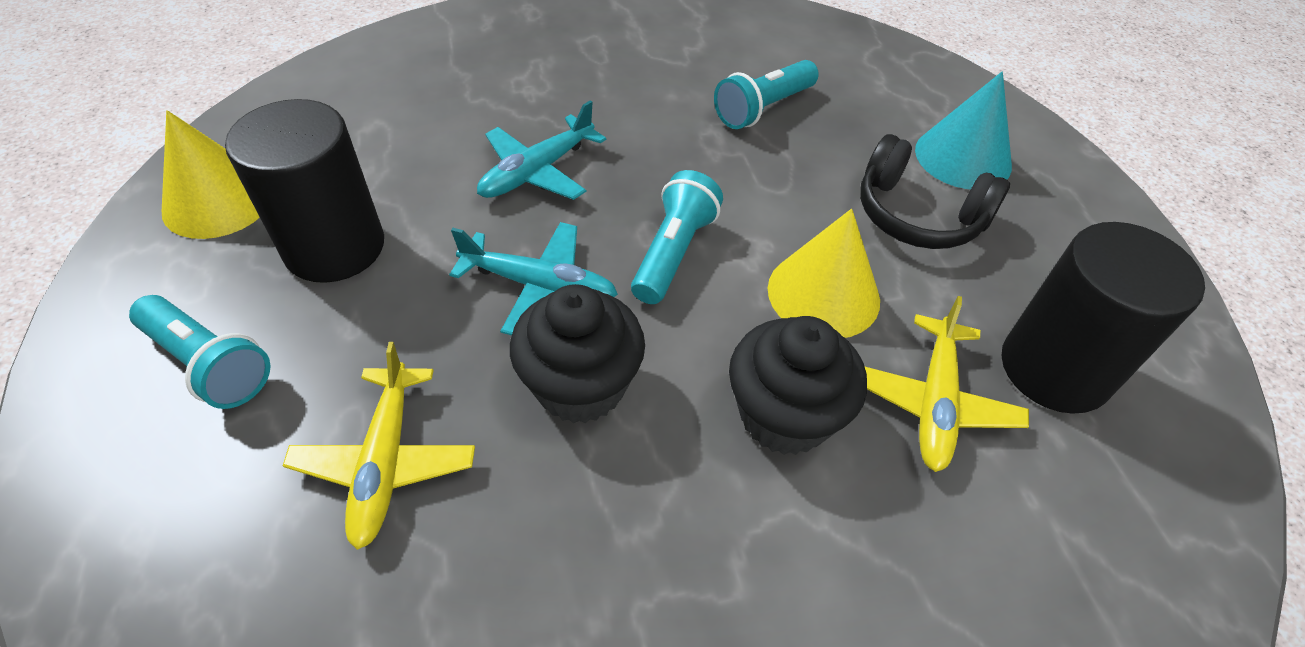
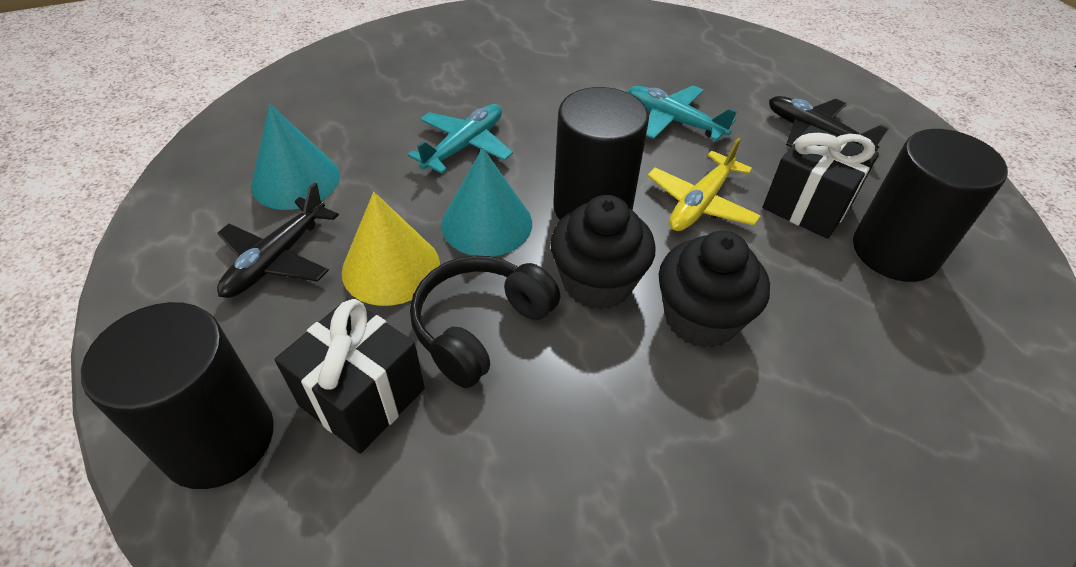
black cylinder: 2 -> 3
black gift: 0 -> 2
black plane: 0 -> 2
turquoise cone: 1 -> 2
turquoise flashlight: 3 -> 0
yellow cone: 2 -> 1
yellow plane: 2 -> 1

